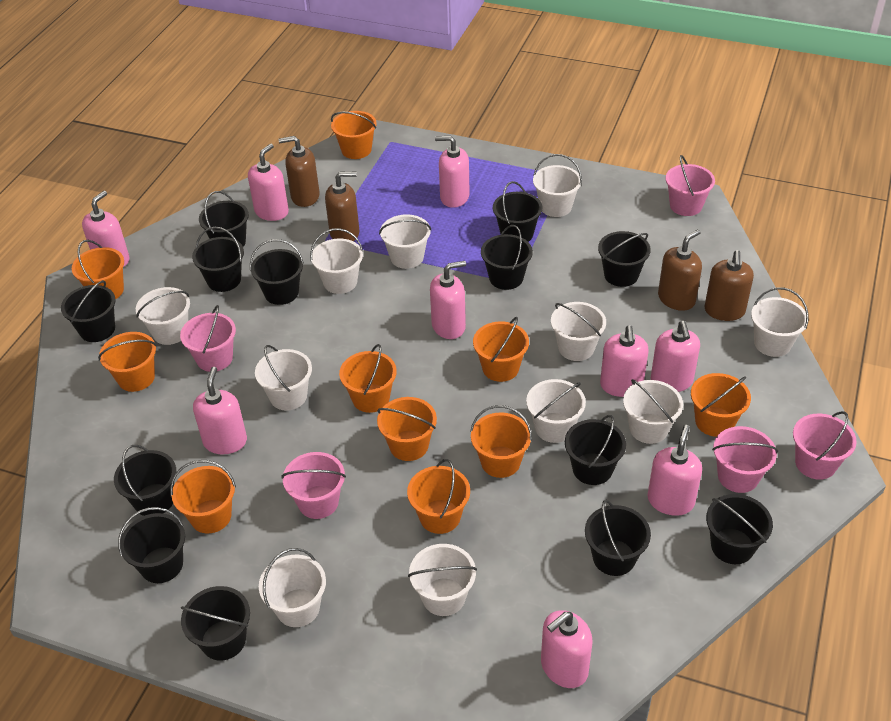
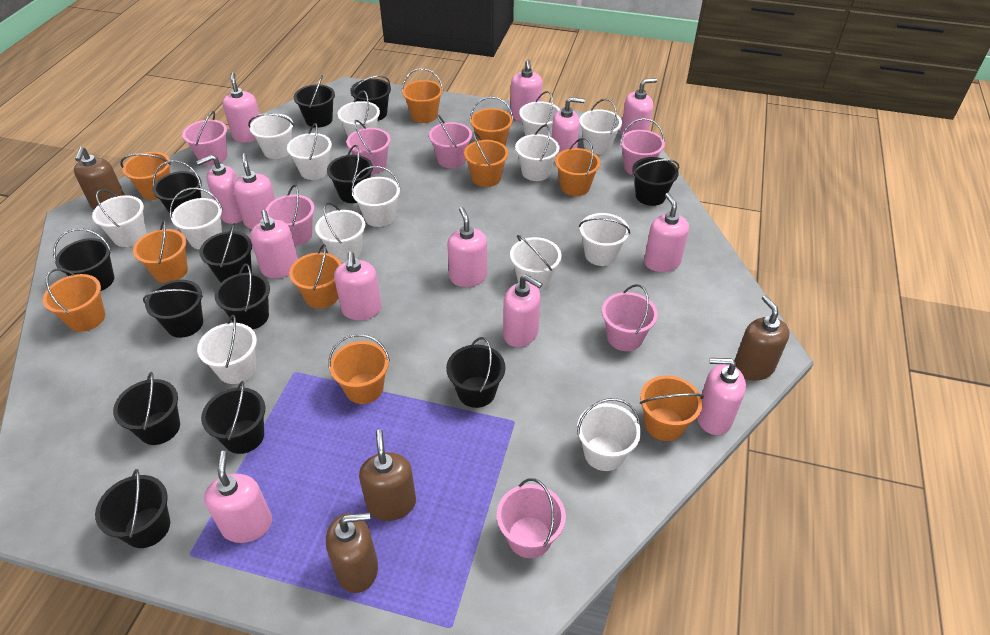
pink bucket: 5 -> 7
pink soap dispenser: 9 -> 13
white bucket: 11 -> 14

